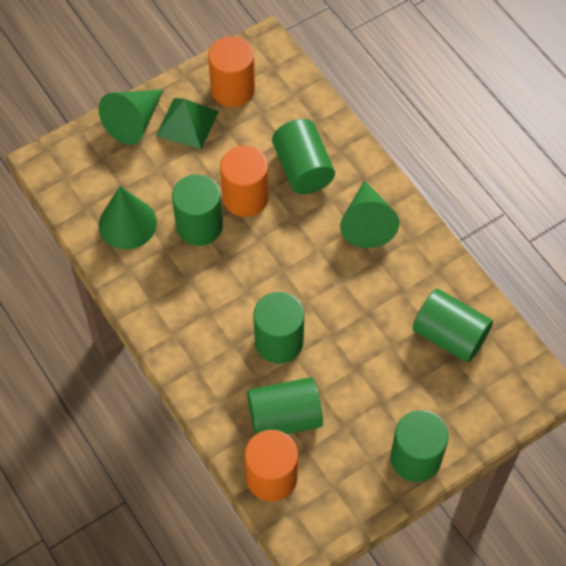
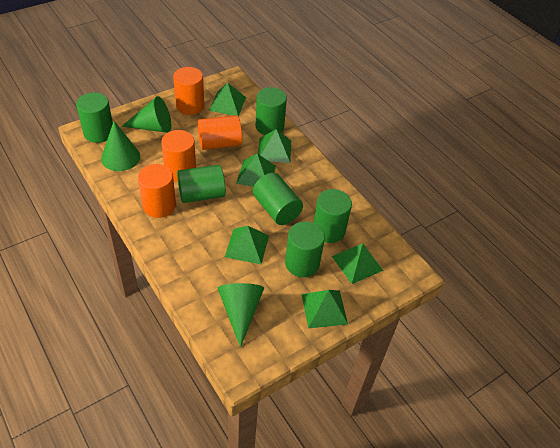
green pyramid: 1 -> 6
orange cylinder: 3 -> 4

